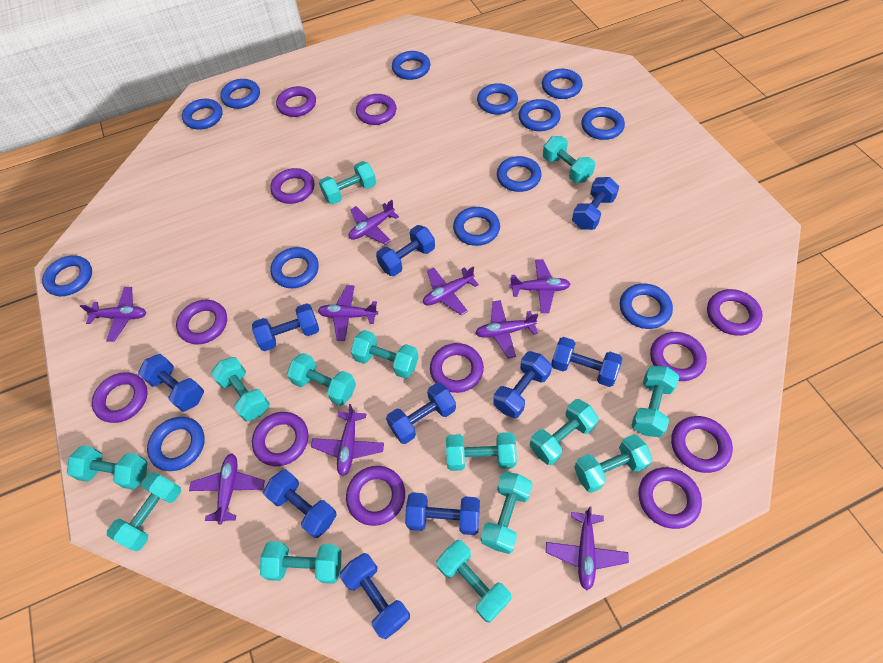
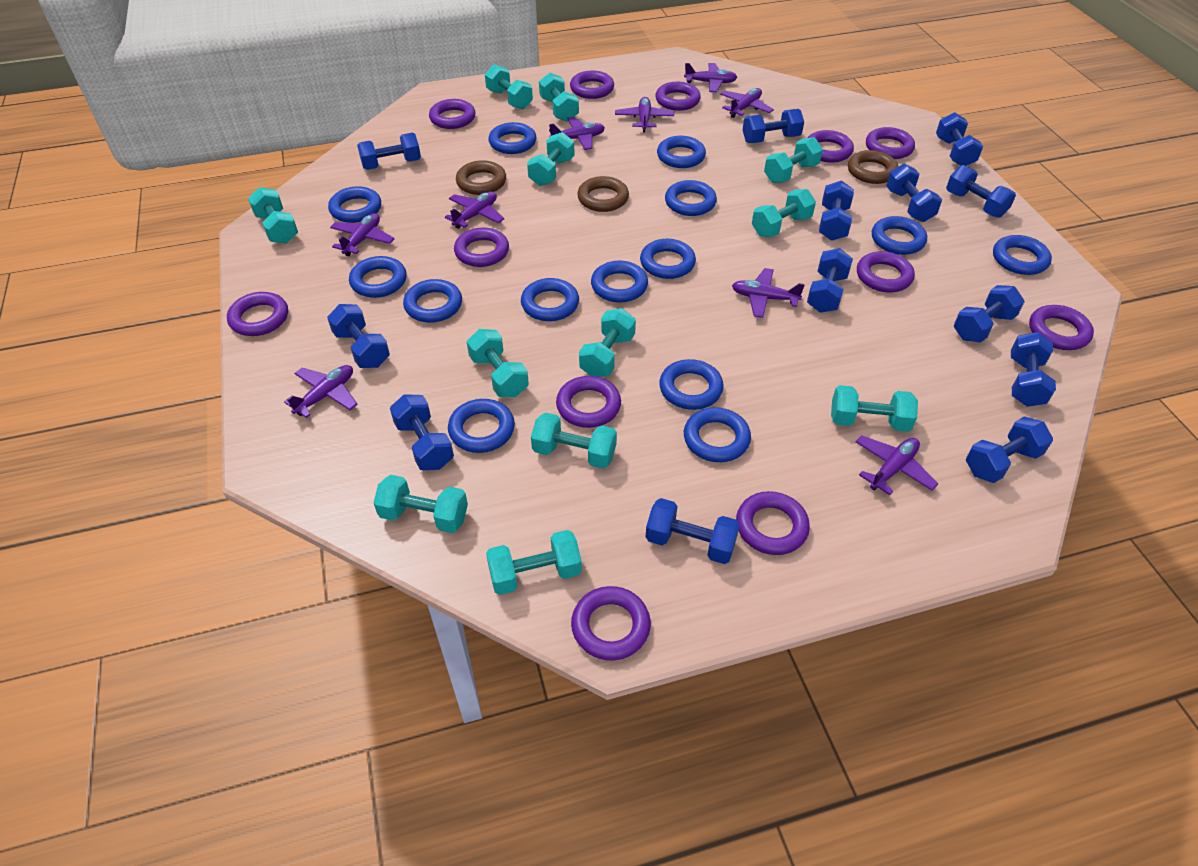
blue dumbbell: 10 -> 13
blue ring: 13 -> 14
brown ring: 0 -> 3
turquoise dumbbell: 14 -> 12

